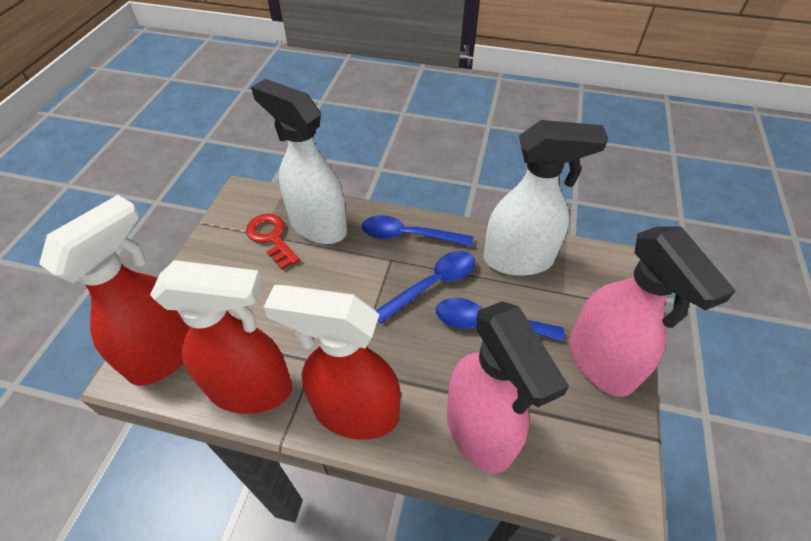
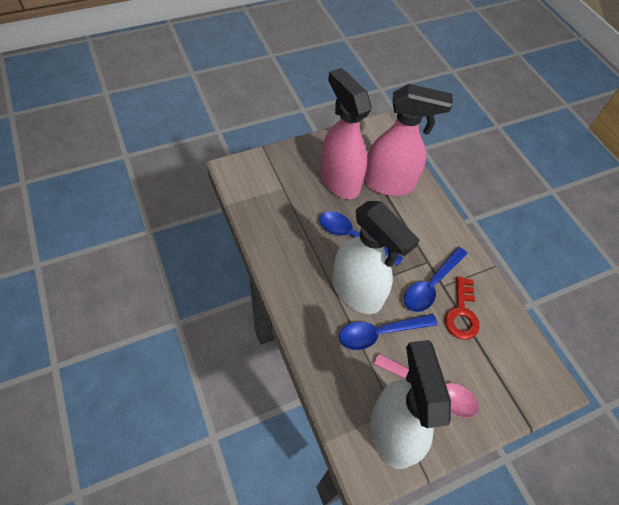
pink spoon: 0 -> 1
red spray bottle: 3 -> 0

